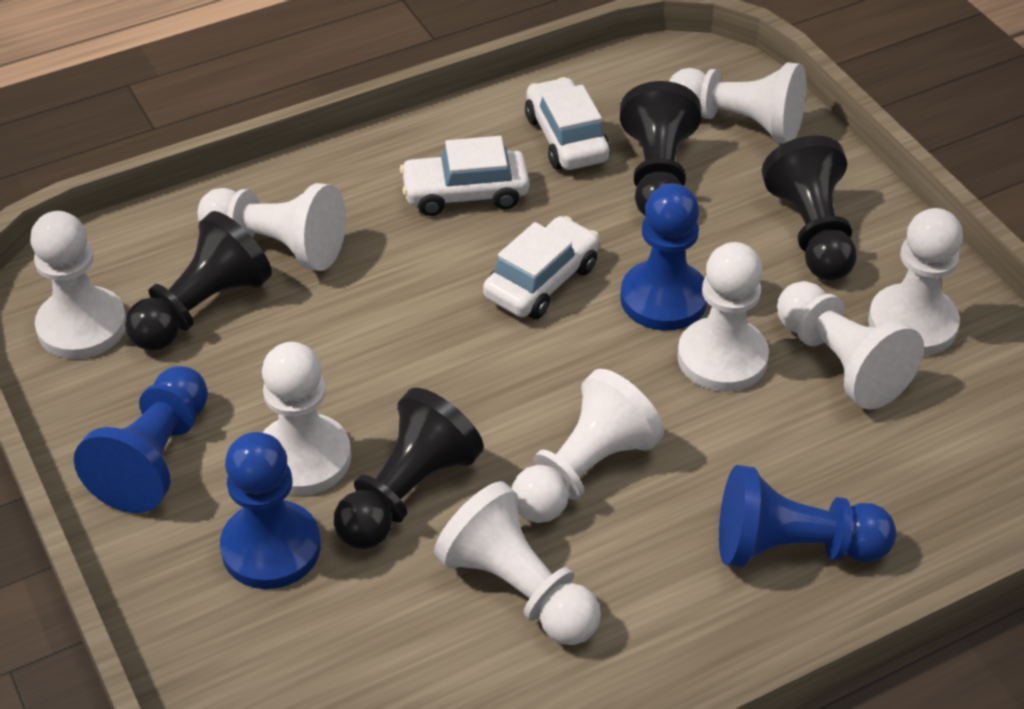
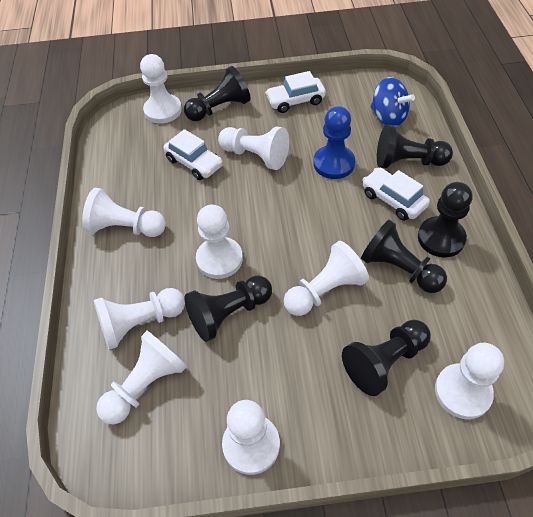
black pawn: 4 -> 6
blue pawn: 4 -> 1
blue spinning top: 0 -> 1

